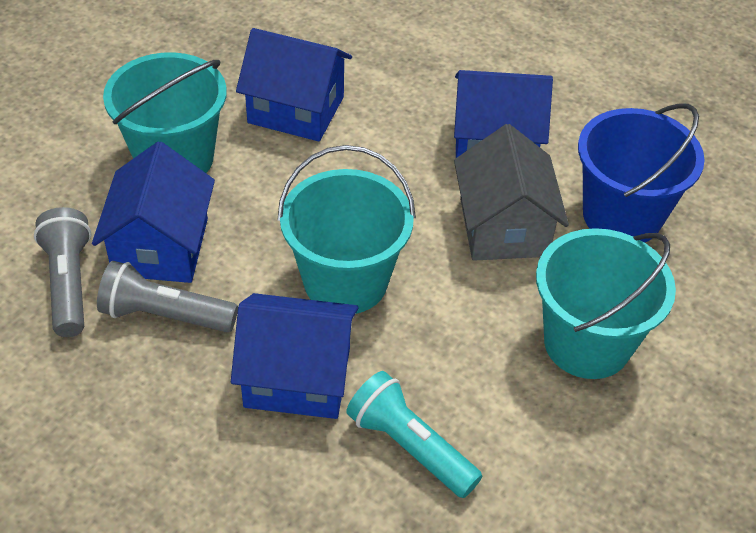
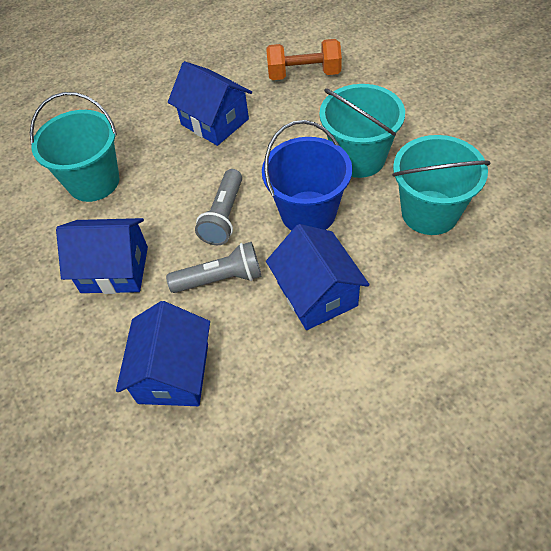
grey house: 1 -> 0
orange dumbbell: 0 -> 1
turquoise flashlight: 1 -> 0

